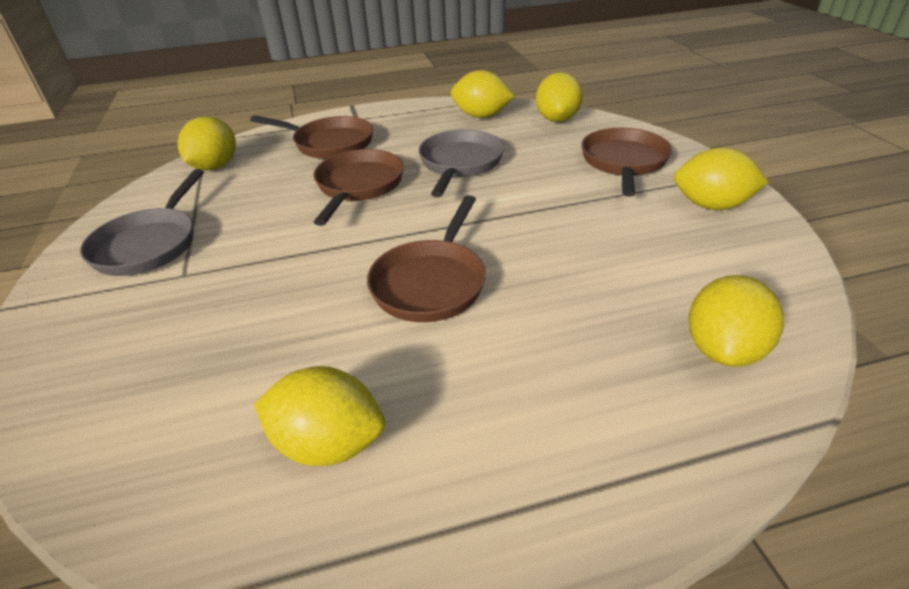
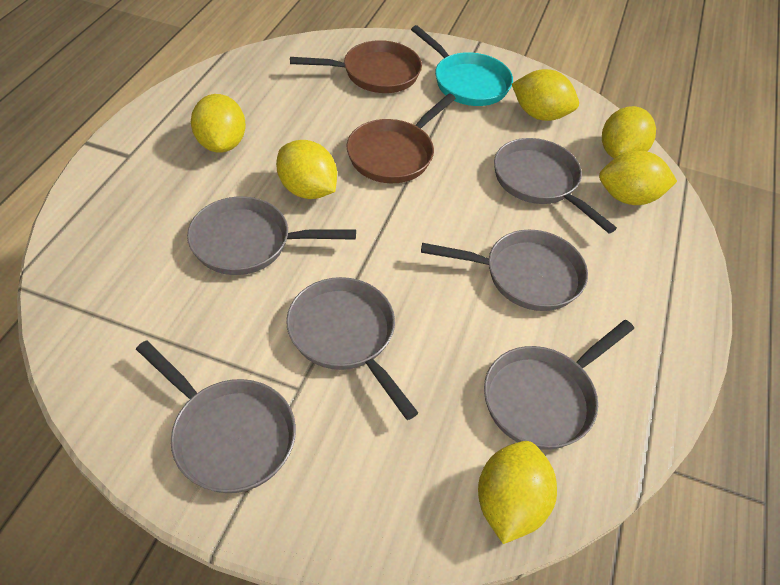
brown pan: 4 -> 2
grey pan: 2 -> 6
turquoise pan: 0 -> 1

